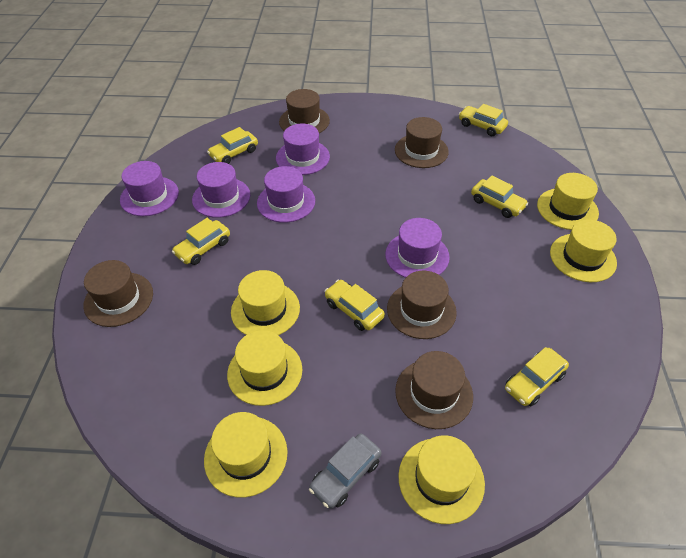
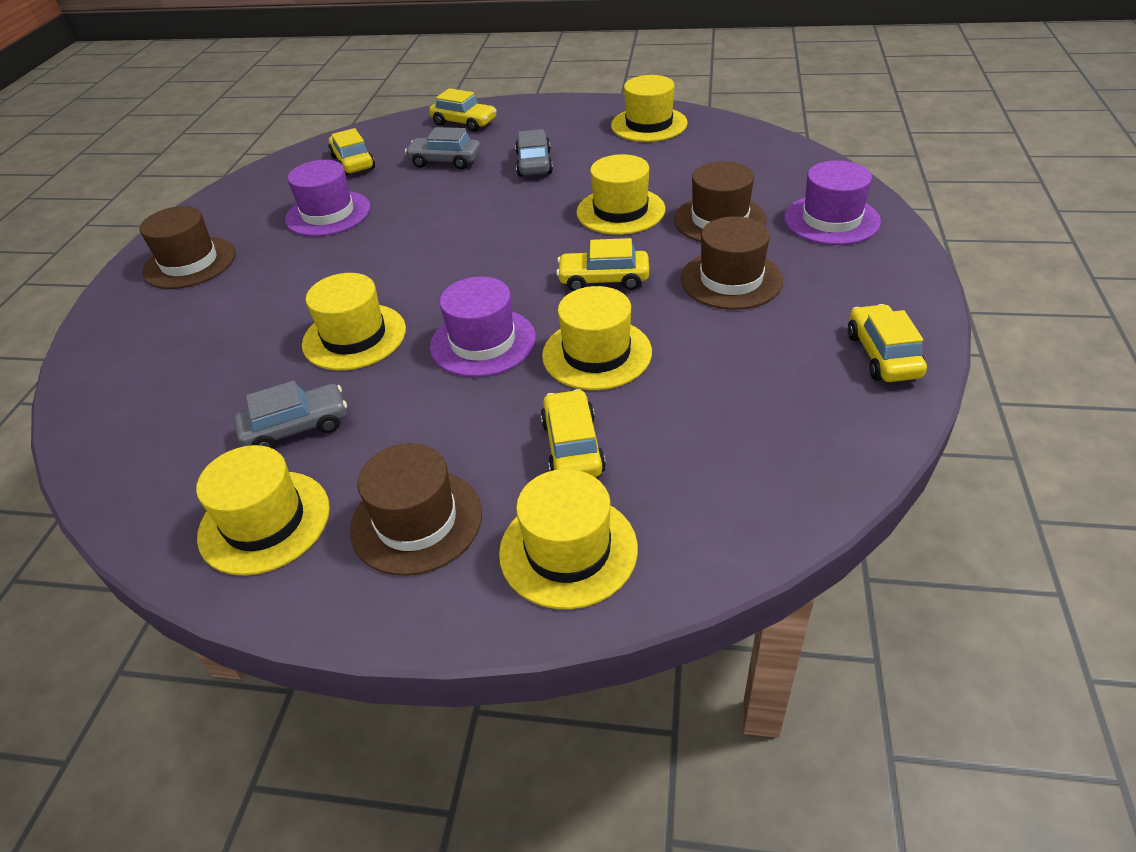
brown hat: 5 -> 4
grey car: 1 -> 3
purple hat: 5 -> 3
yellow car: 6 -> 5

